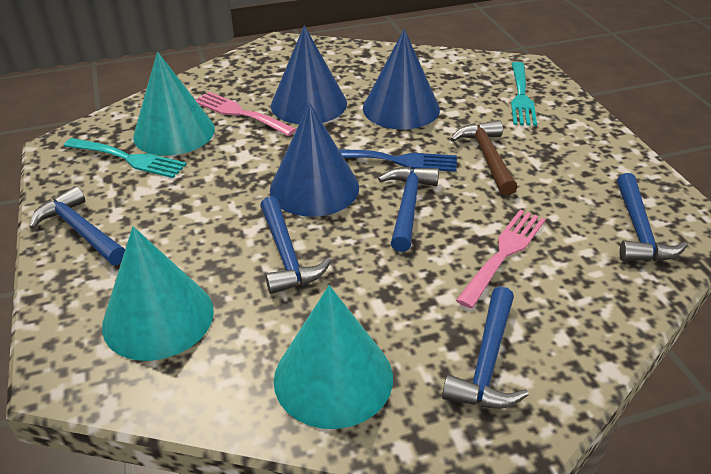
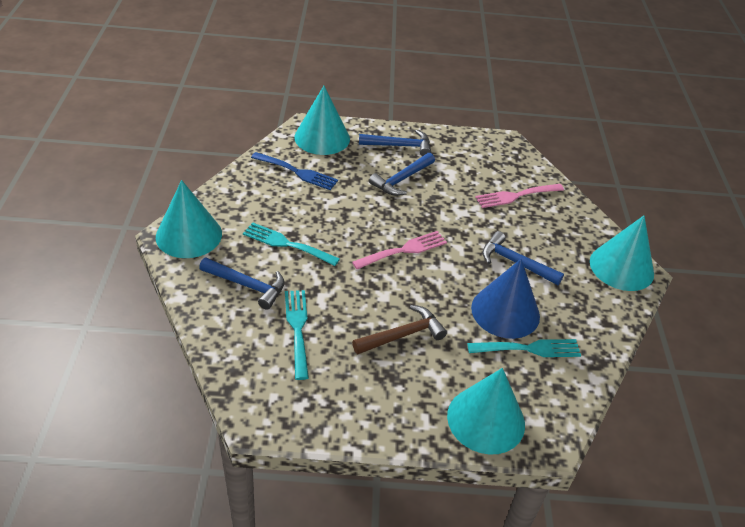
blue cone: 3 -> 1
blue hammer: 5 -> 4
turquoise cone: 3 -> 4
turquoise fork: 2 -> 3

